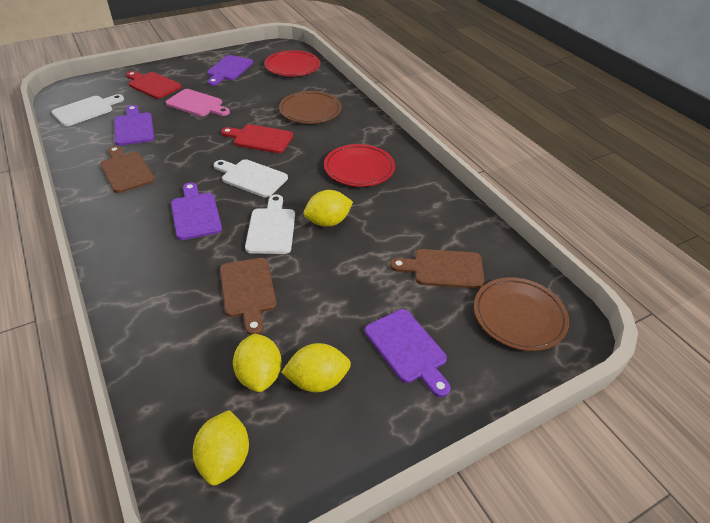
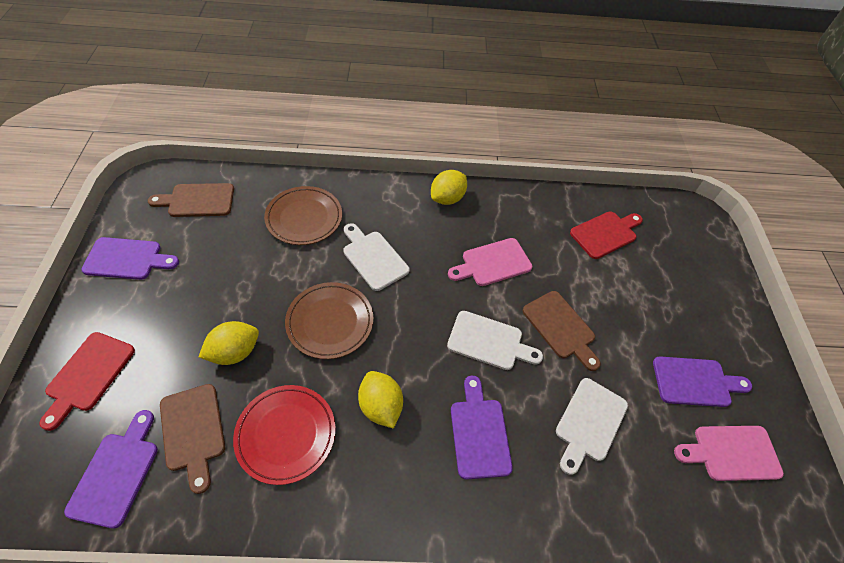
pink cutting board: 1 -> 2
red plate: 2 -> 1
yellow lemon: 4 -> 3

